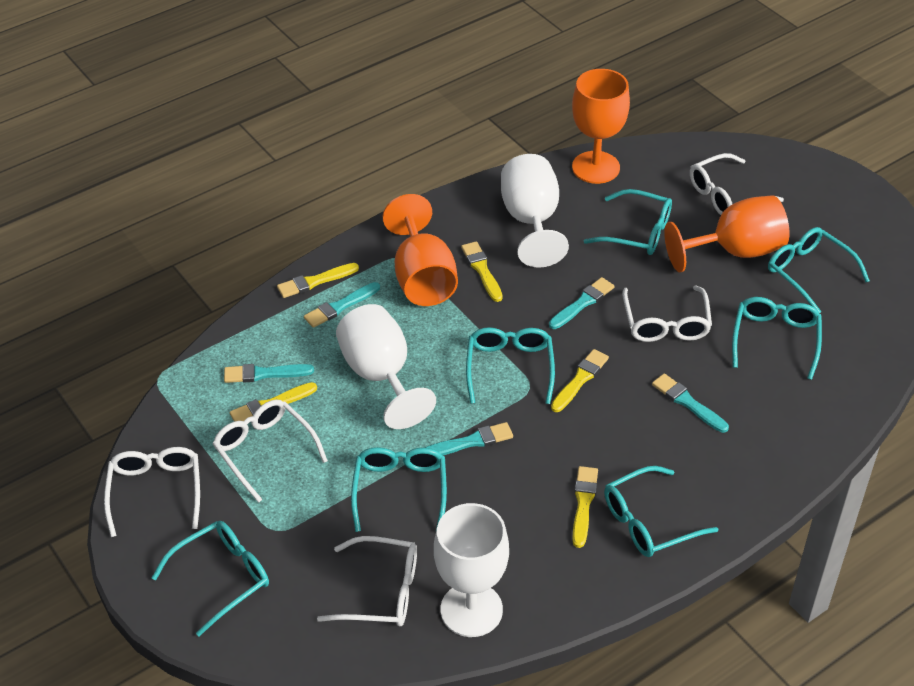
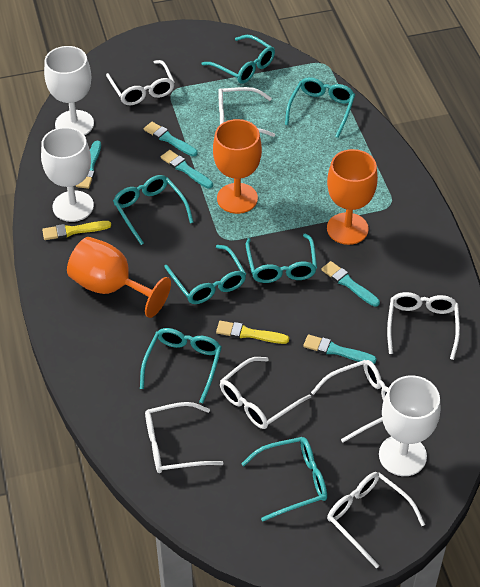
white glasses: 5 -> 7
yellow brush: 5 -> 2

